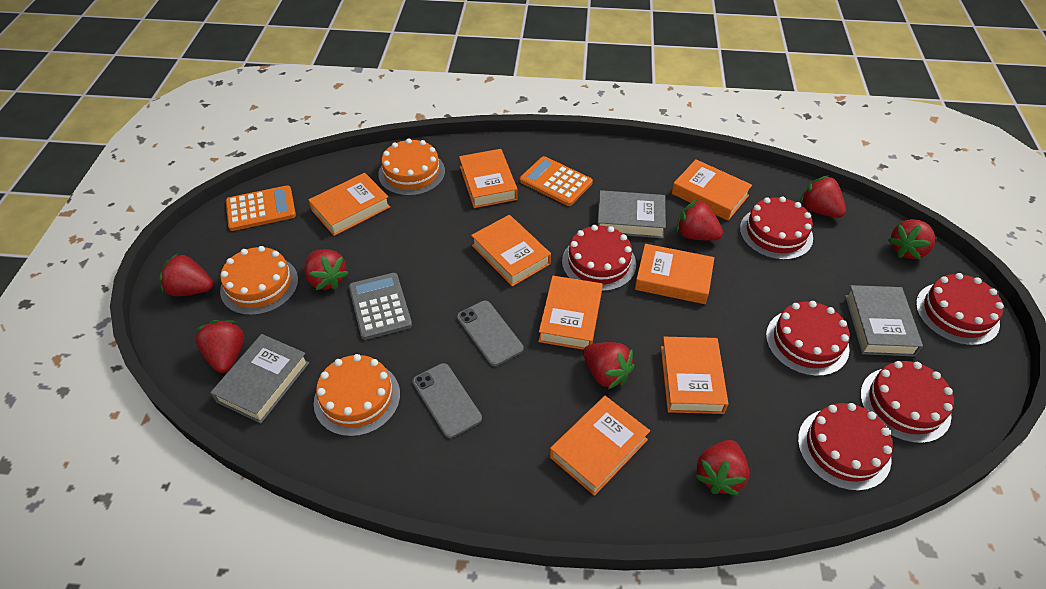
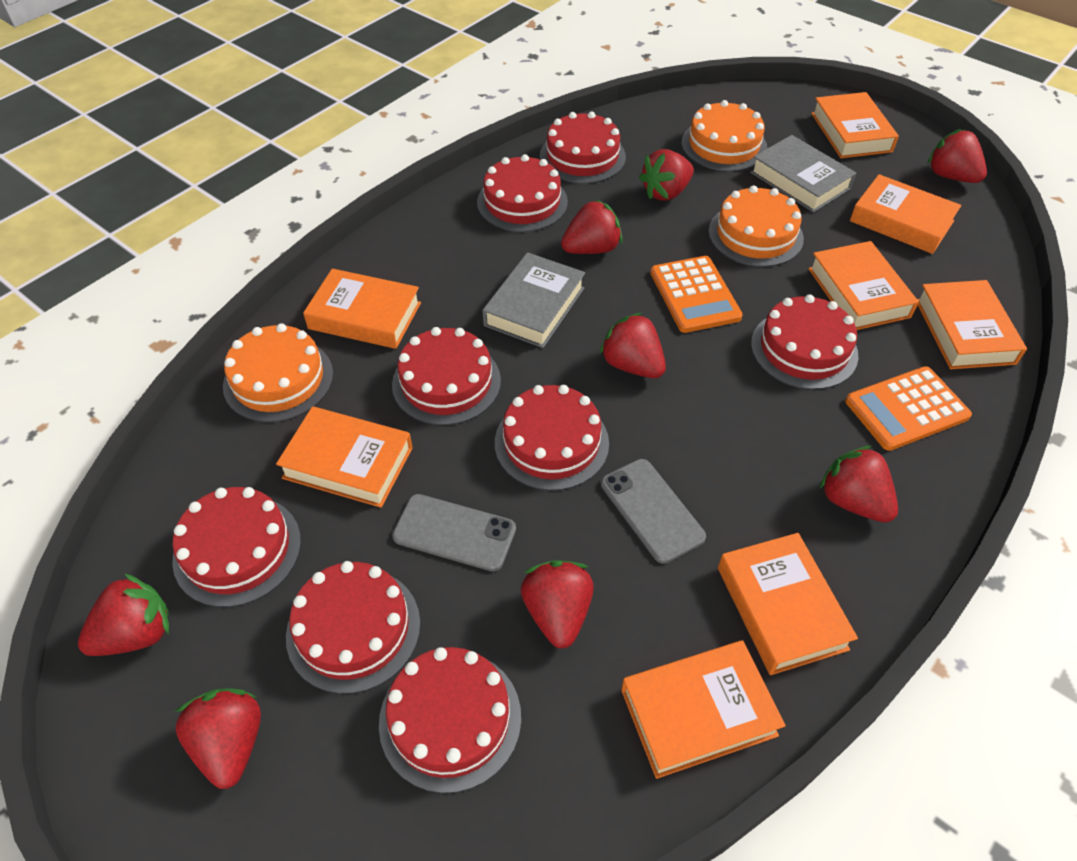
grey book: 3 -> 2
grey calculator: 1 -> 0
red cake: 6 -> 8

